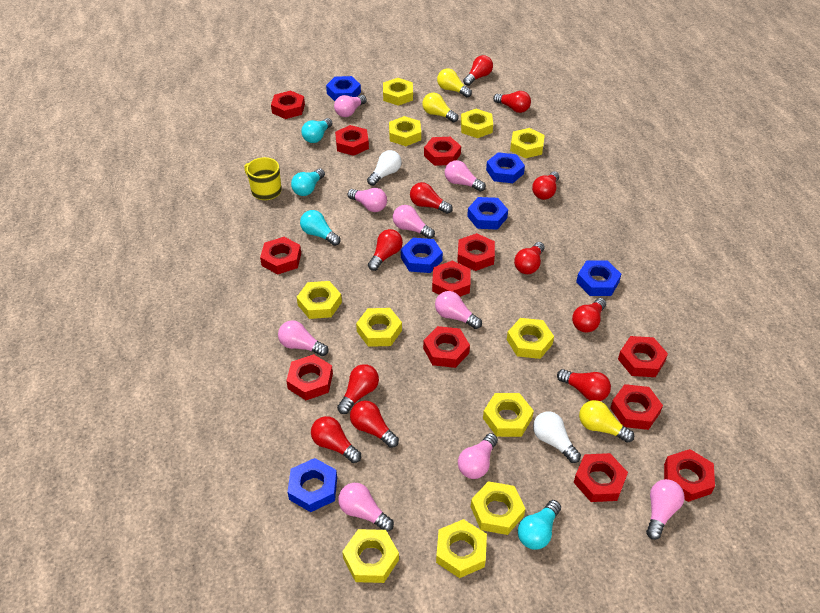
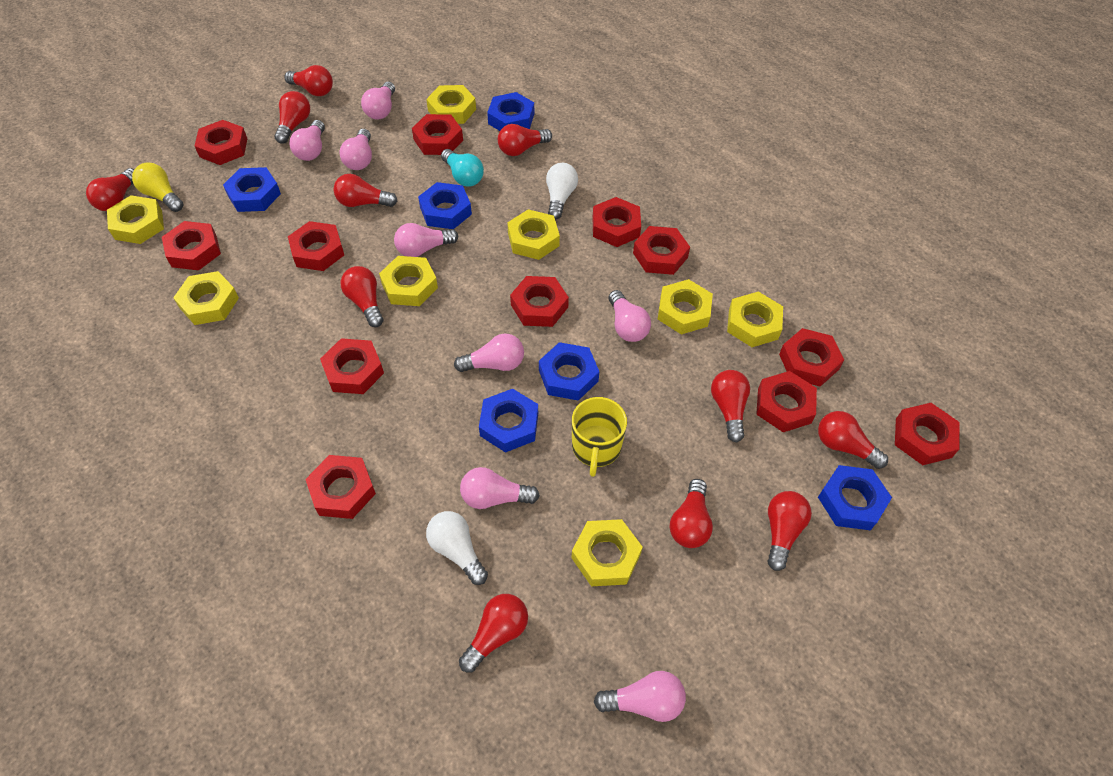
pink light bulb: 9 -> 8
turquoise light bulb: 4 -> 1
yellow light bulb: 3 -> 1
yellow nut: 11 -> 8

